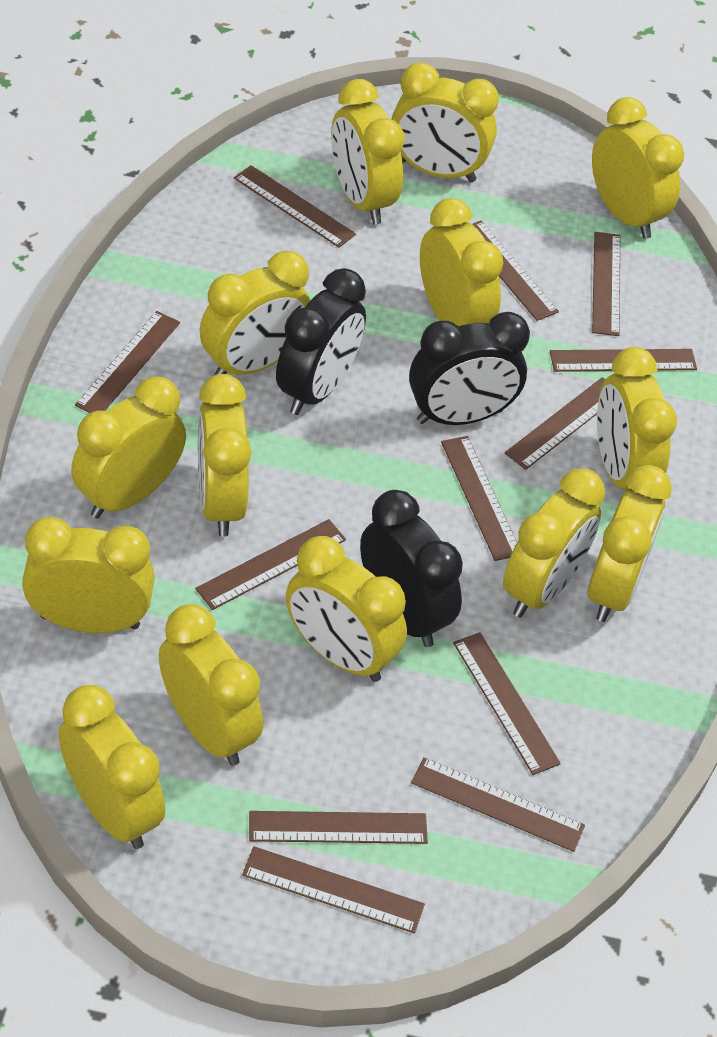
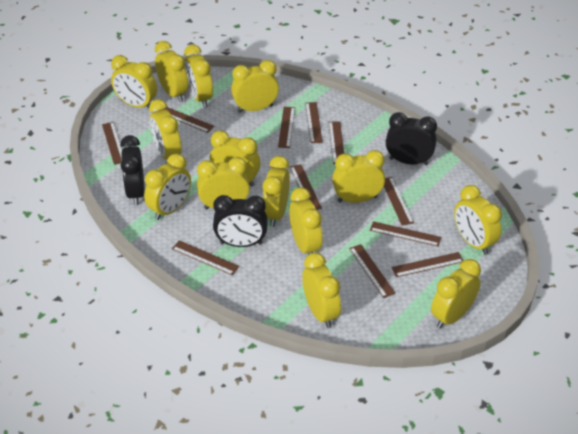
brown ruler: 12 -> 11

